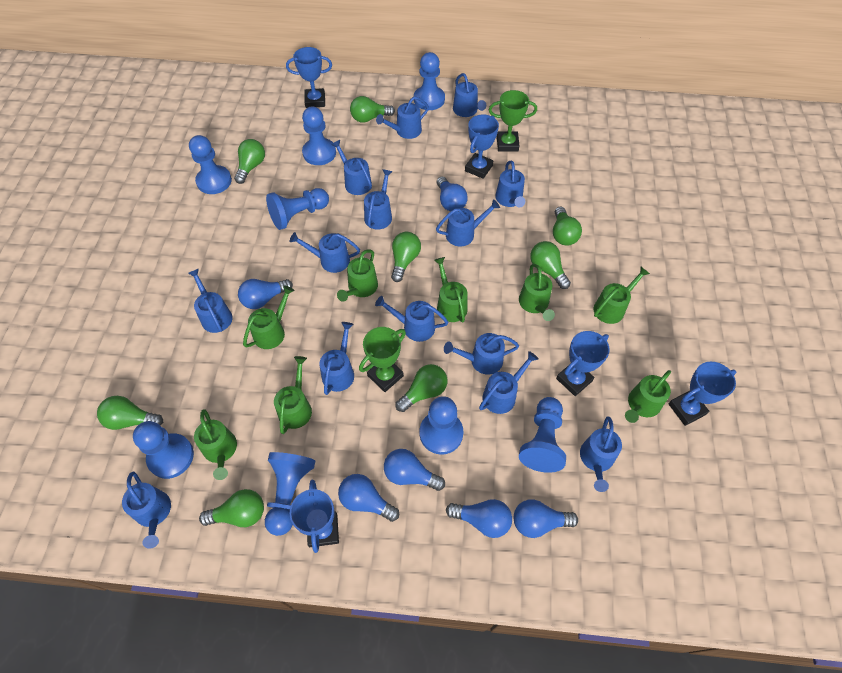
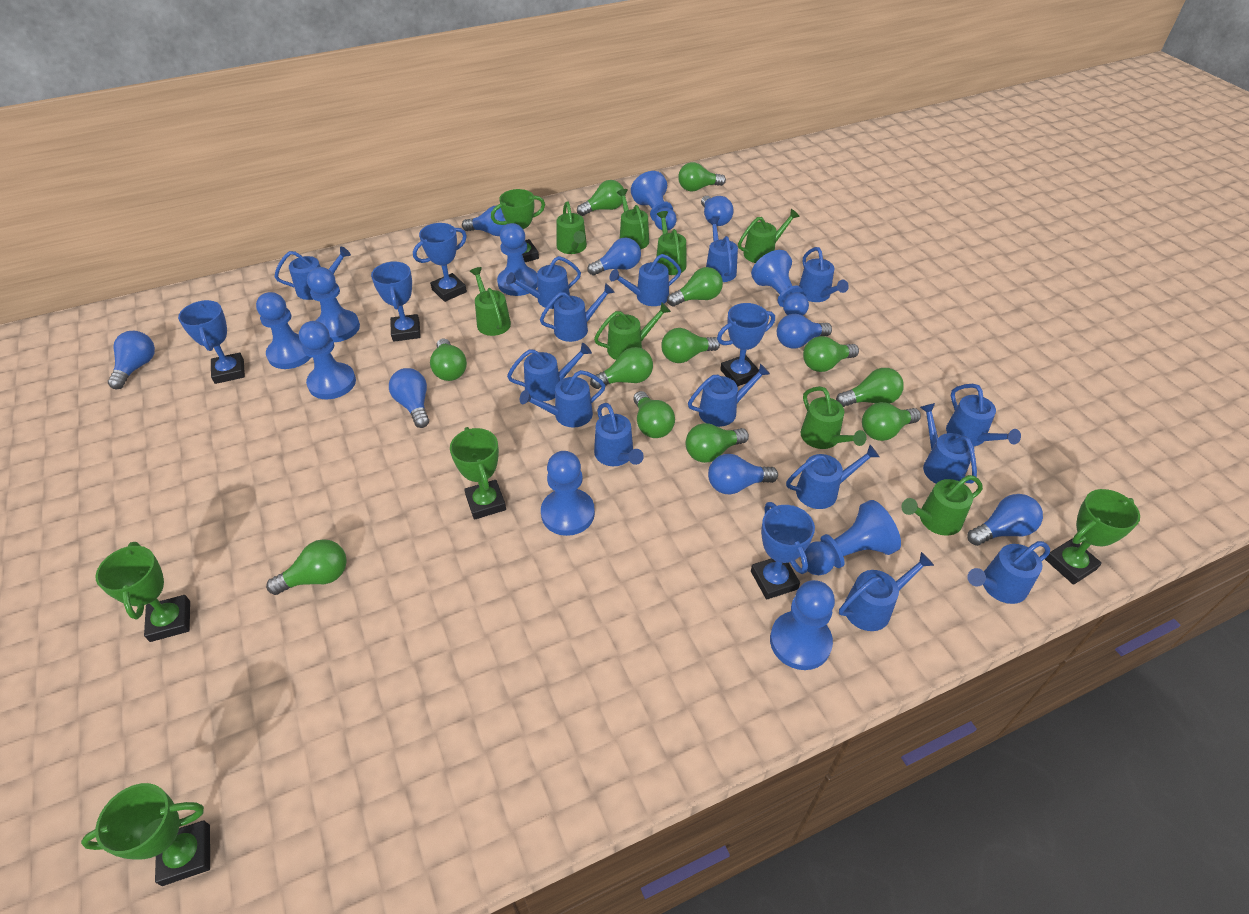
blue light bulb: 6 -> 8
blue pawn: 8 -> 9
blue watering can: 14 -> 15
green light bulb: 8 -> 12
green trophy: 2 -> 5

